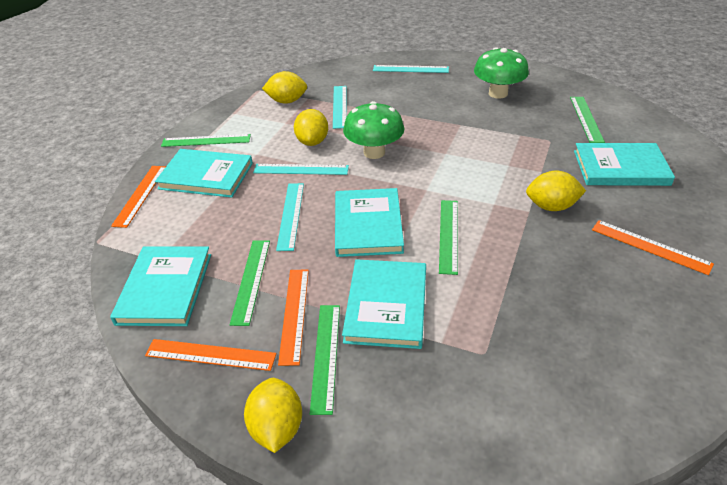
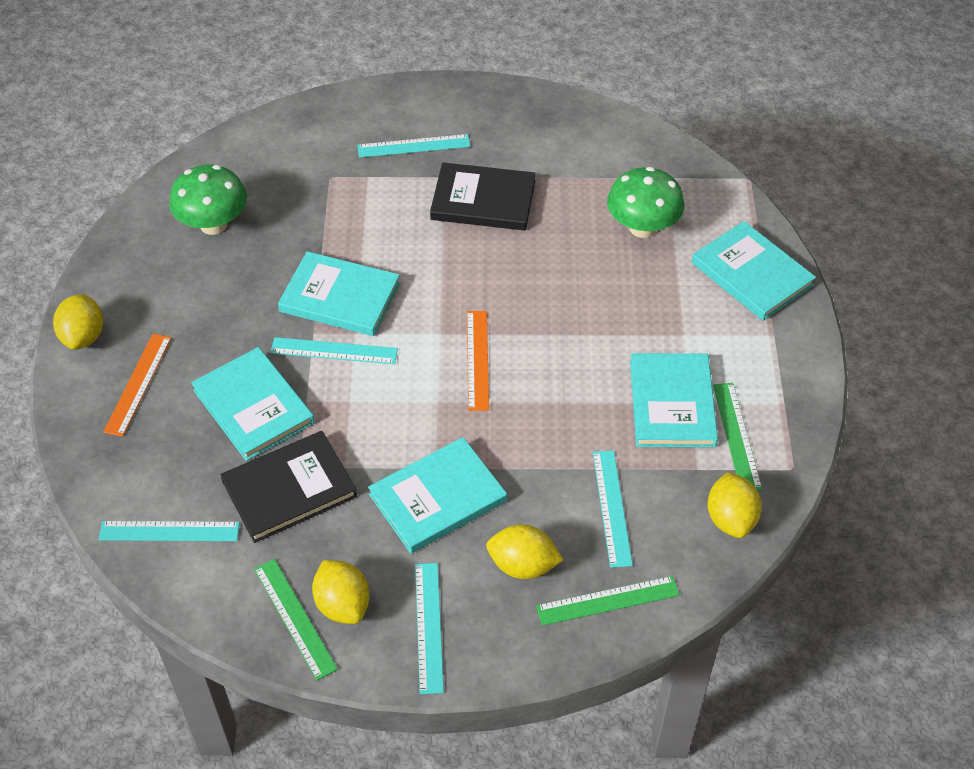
black book: 0 -> 2
green ruler: 5 -> 3
orange ruler: 4 -> 2
turquoise ruler: 4 -> 5

